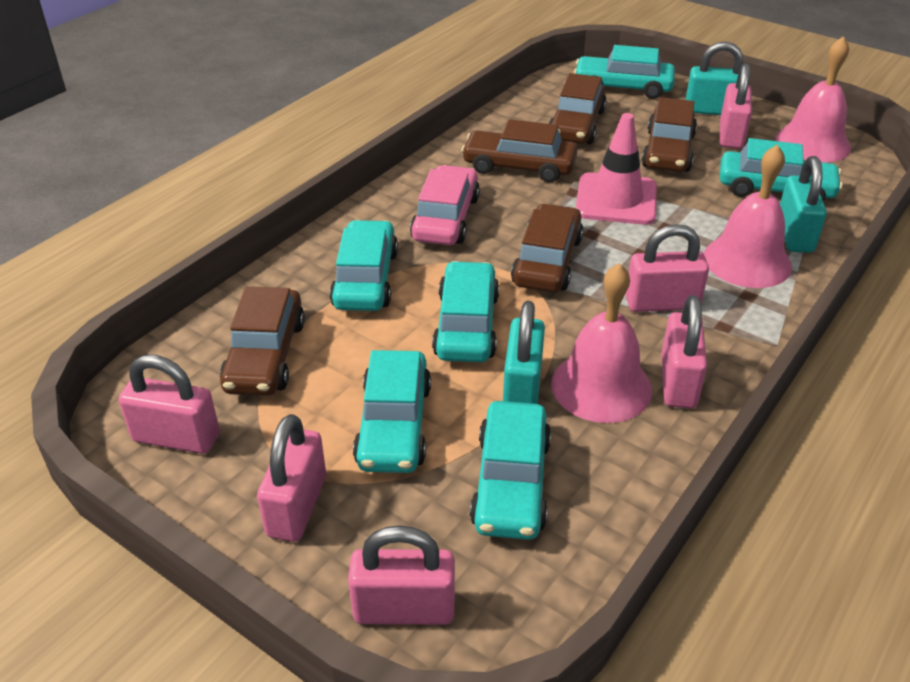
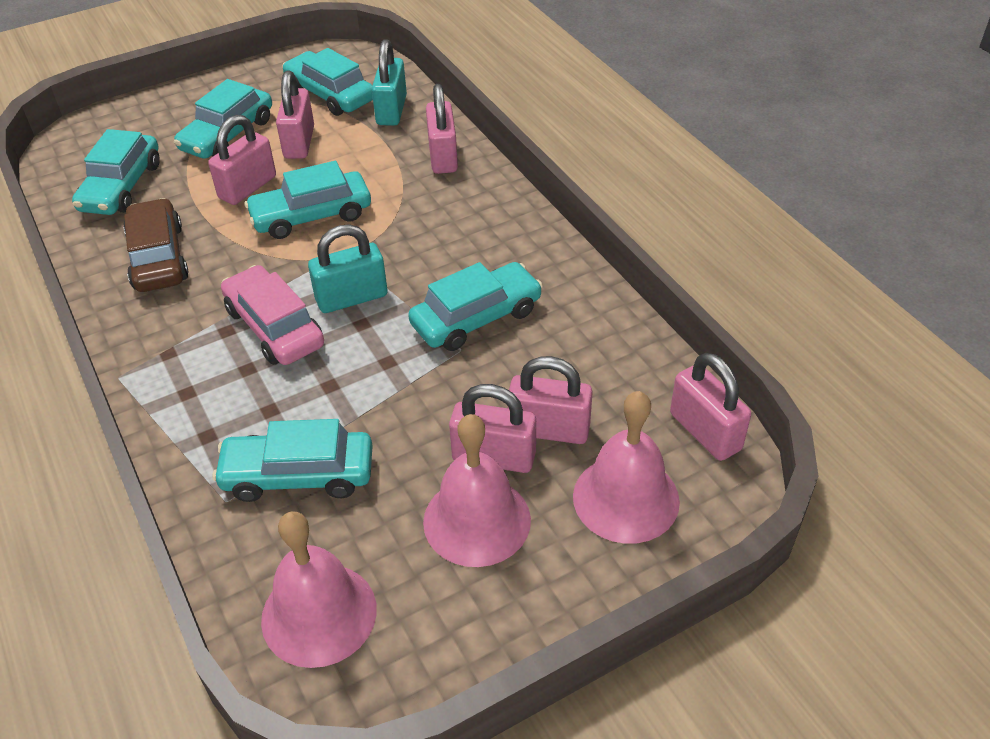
brown car: 5 -> 1
pink traffic cone: 1 -> 0
turquoise padlock: 3 -> 2

